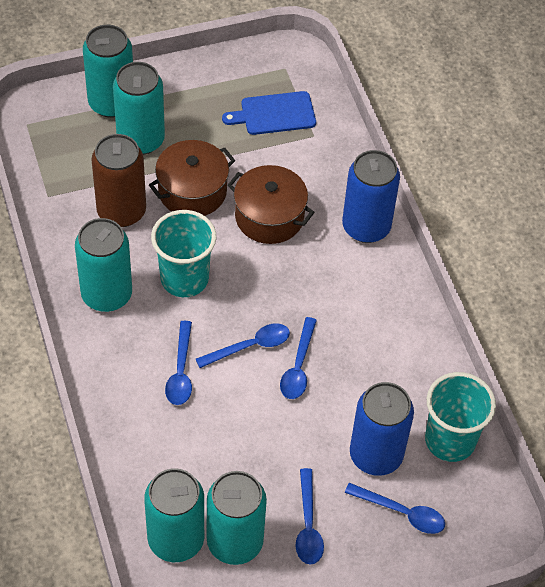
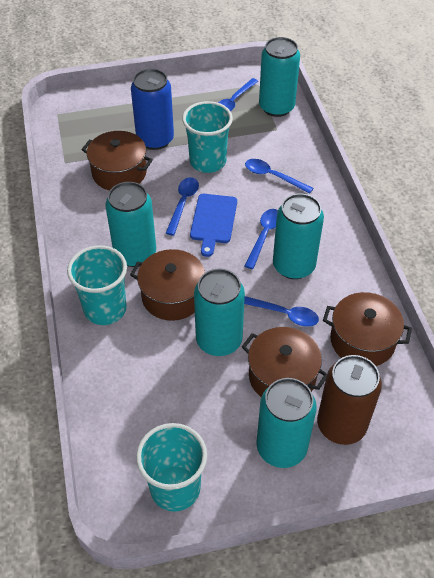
blue can: 2 -> 1
brown pot: 2 -> 4
turquoise cup: 2 -> 3

